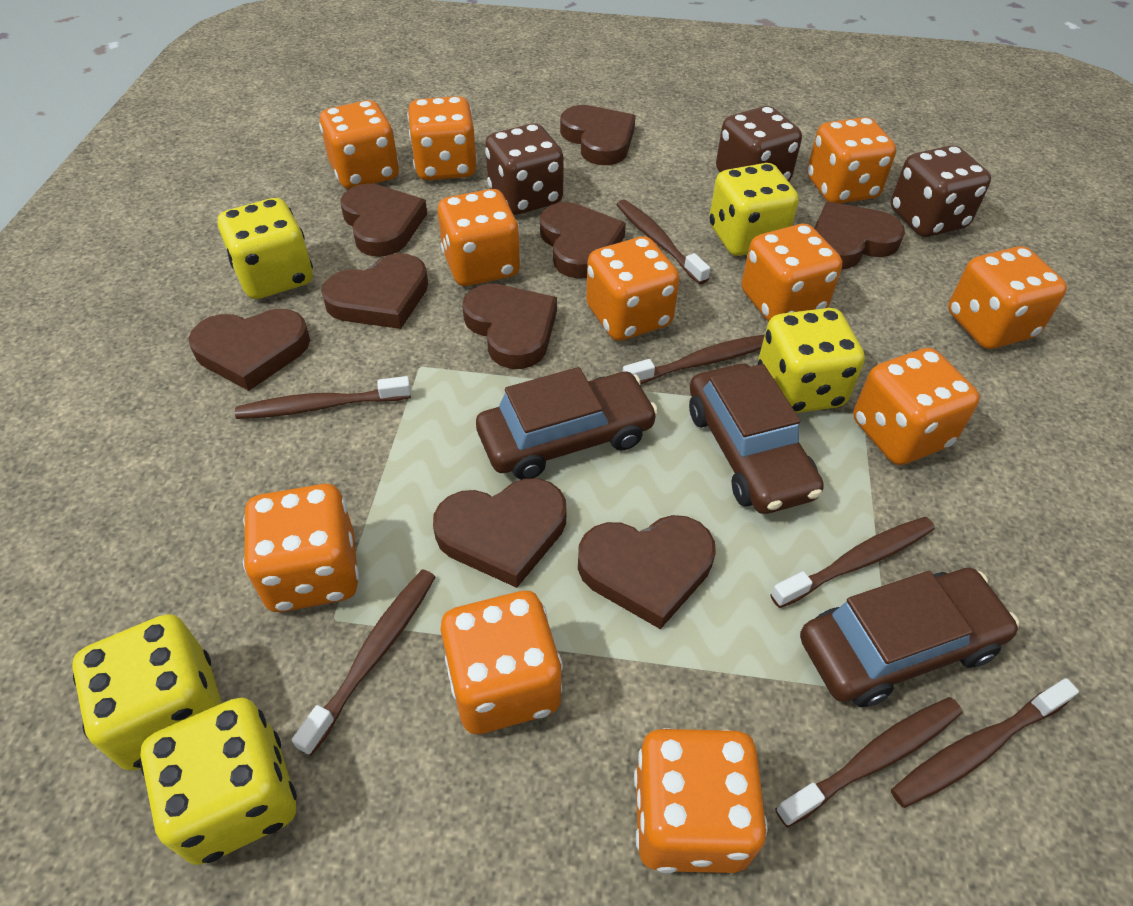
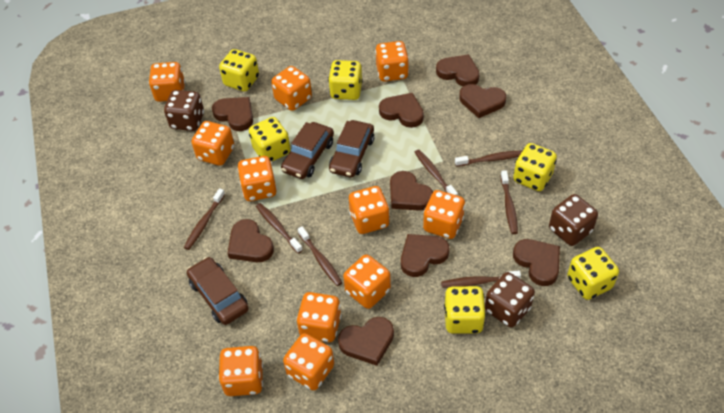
yellow dice: 5 -> 6

